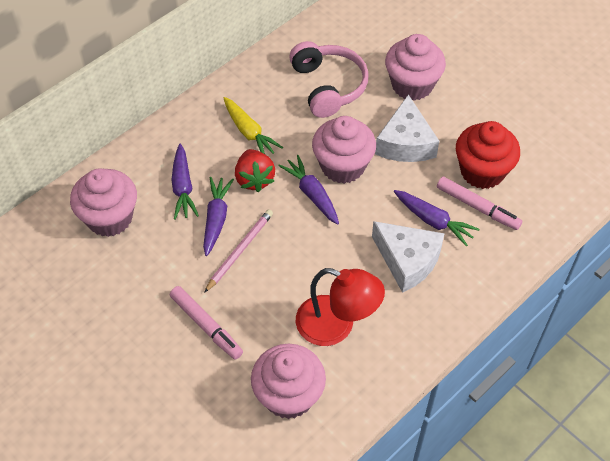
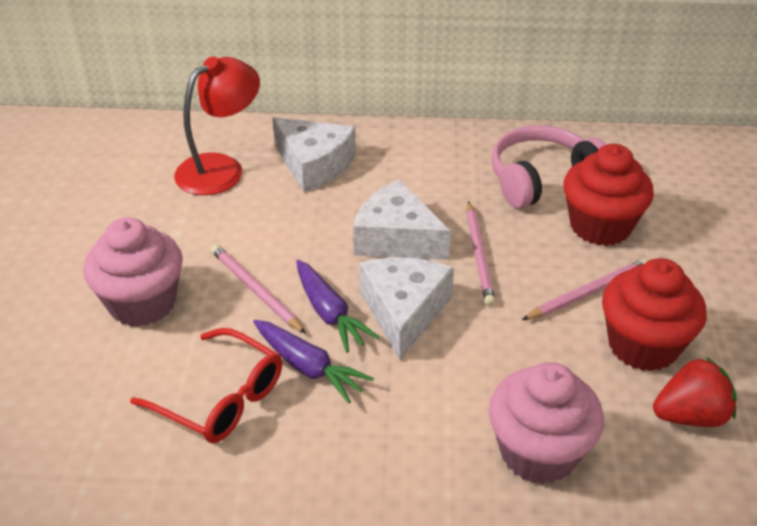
pink cupcake: 4 -> 2
pink marker: 2 -> 0
pink pencil: 1 -> 3
purple carrot: 4 -> 2
red cupcake: 1 -> 2
red glasses: 0 -> 1
white cheese: 2 -> 3
yellow carrot: 1 -> 0

